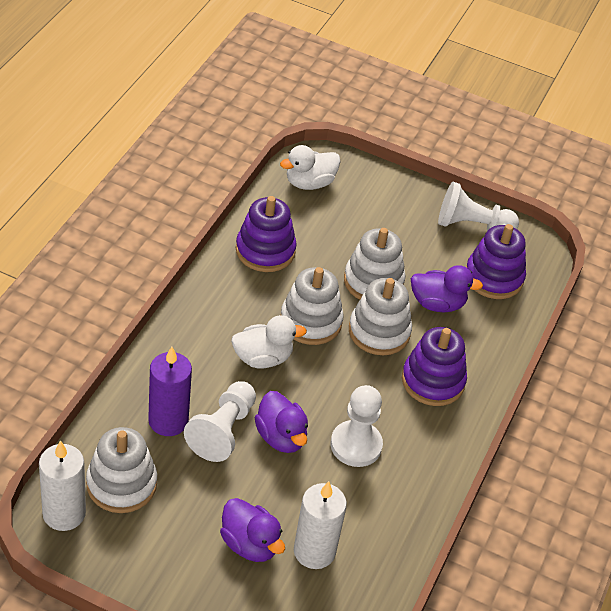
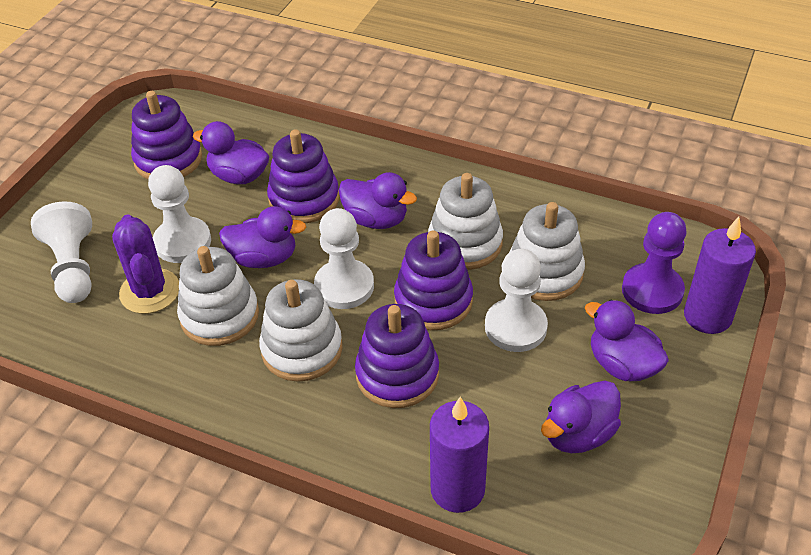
purple cactus: 0 -> 1
purple candle: 1 -> 2
purple duck: 3 -> 5
purple pawn: 0 -> 1
purple stacking toy: 3 -> 4
white candle: 2 -> 0
white duck: 2 -> 0
white pawn: 3 -> 4

